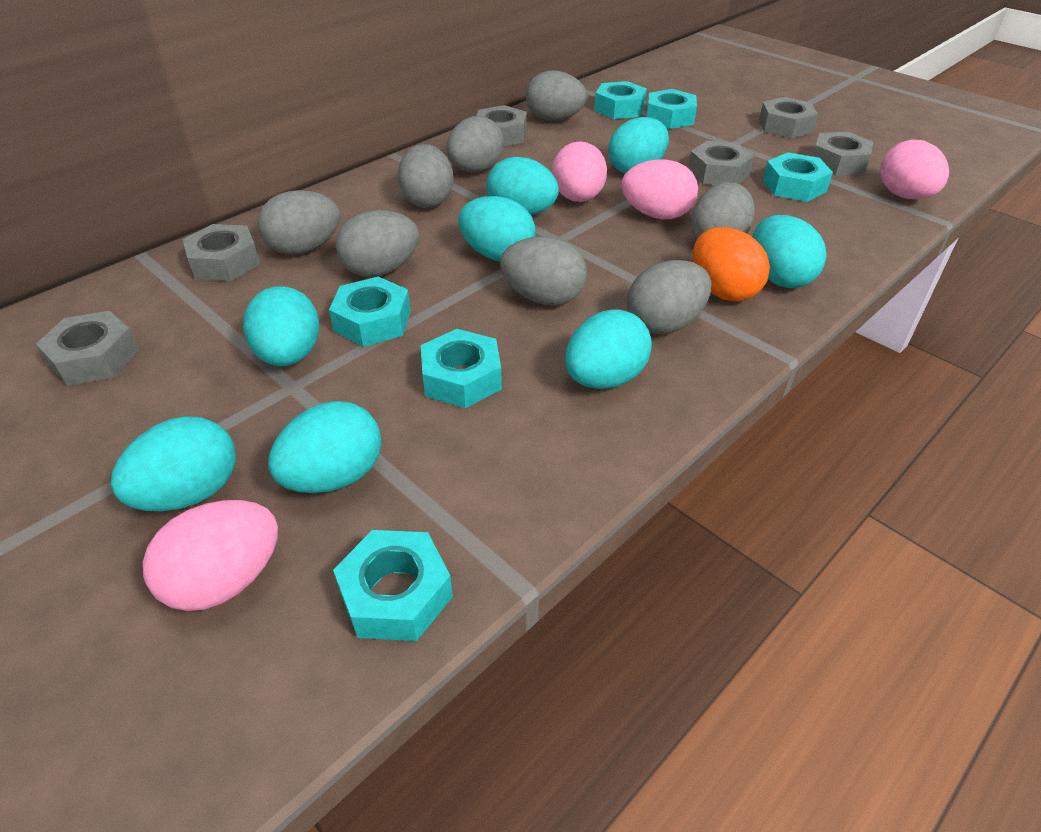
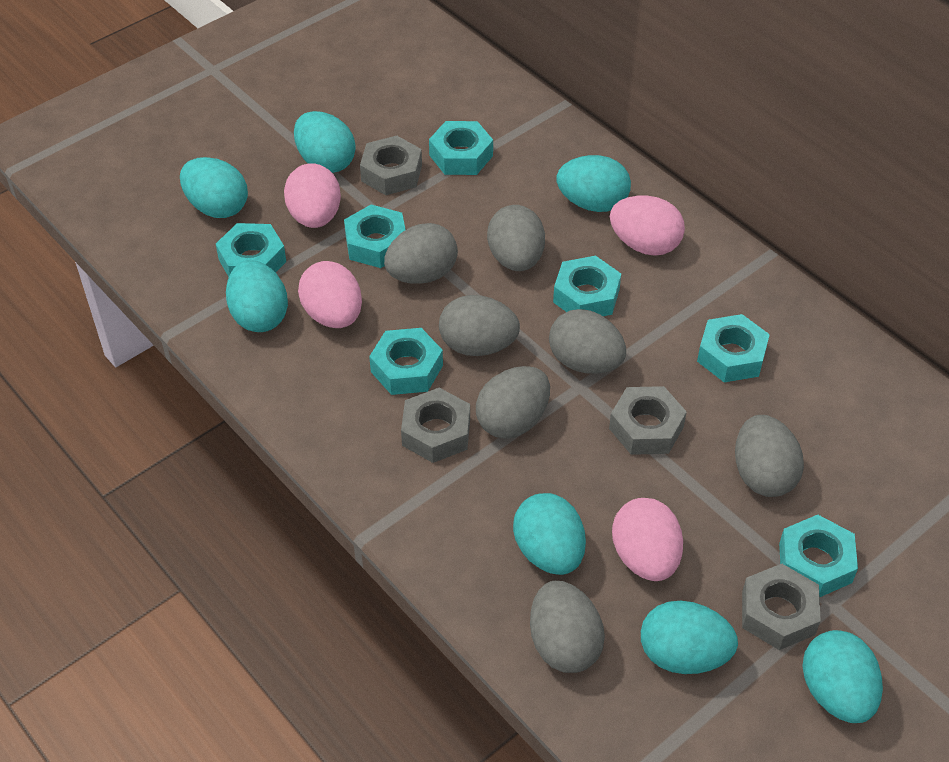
grey egg: 8 -> 7
grey nut: 6 -> 4
orange egg: 1 -> 0
turquoise egg: 8 -> 7
turquoise nut: 6 -> 7

